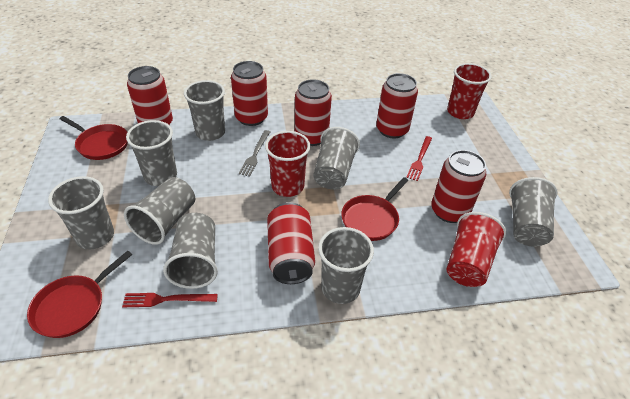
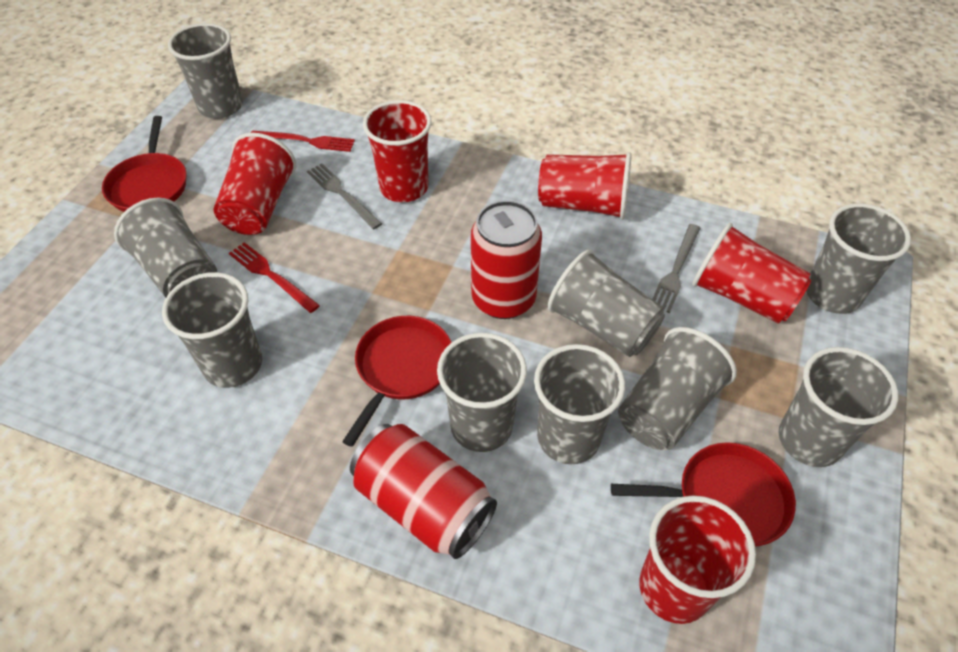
grey cup: 8 -> 9
grey fork: 1 -> 2
red can: 6 -> 2
red cup: 3 -> 5

